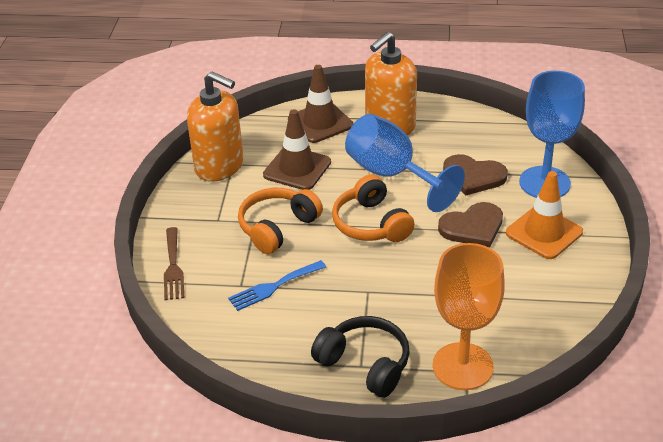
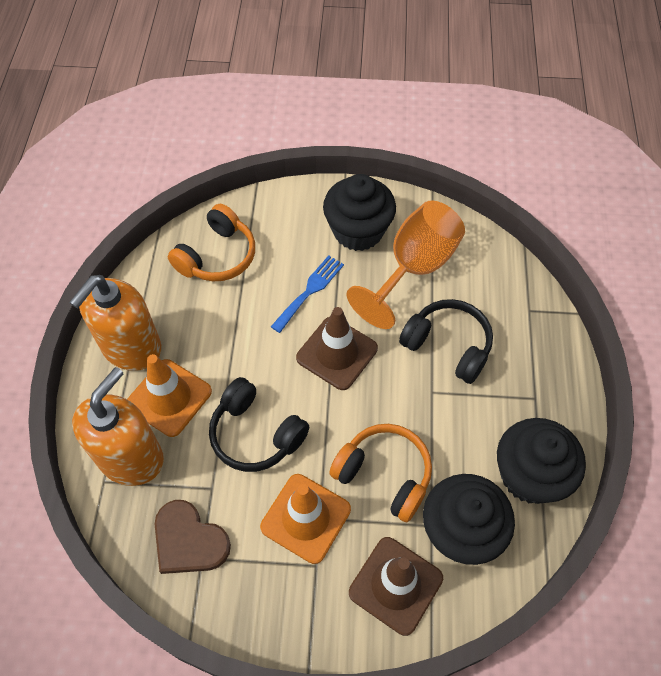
black cupcake: 0 -> 3
black headphones: 1 -> 2
blue goblet: 2 -> 0
brown fork: 1 -> 0
brown heart: 2 -> 1
orange traffic cone: 1 -> 2

